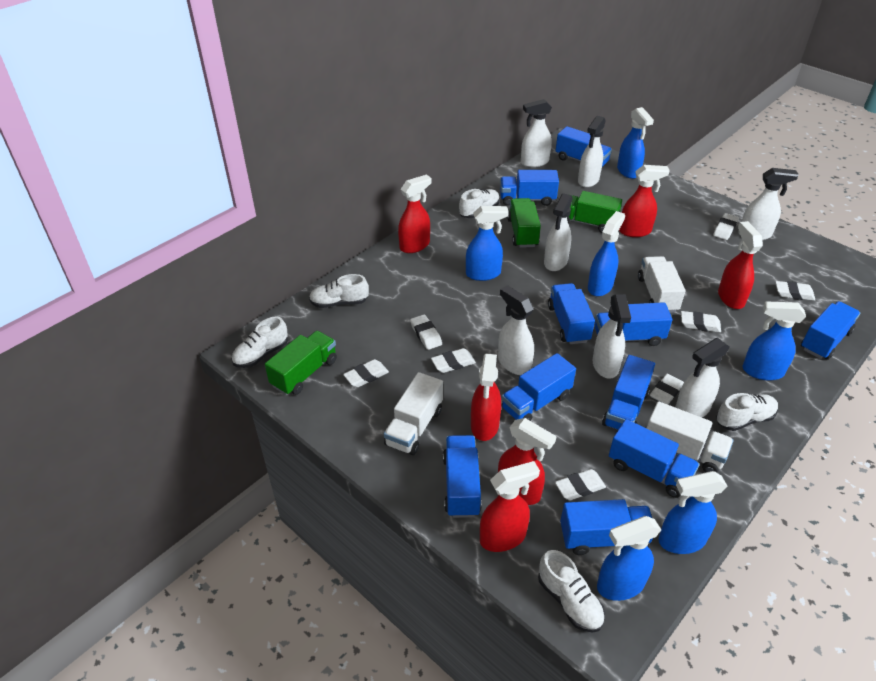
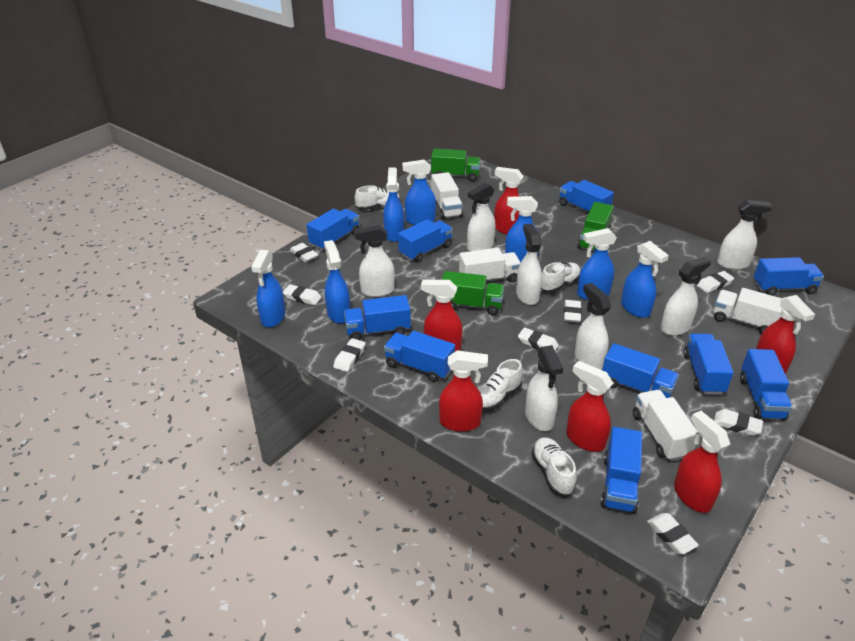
blue spray bottle: 6 -> 7
white shoe: 5 -> 4
white truck: 3 -> 4

